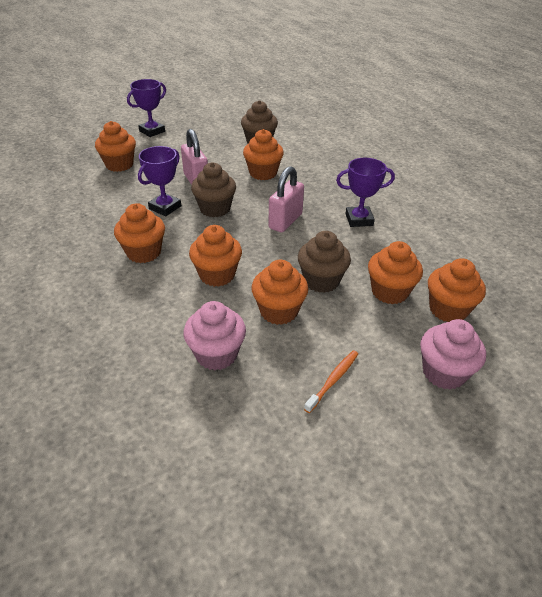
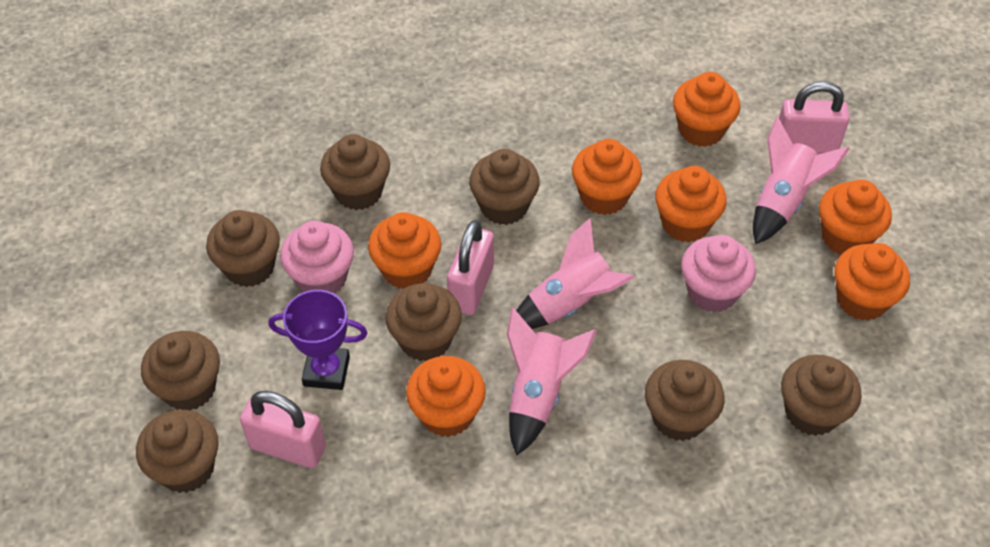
brown cupcake: 3 -> 8
orange toothbrush: 1 -> 0
pink padlock: 2 -> 3
pink rocket: 0 -> 3
purple trophy: 3 -> 1

